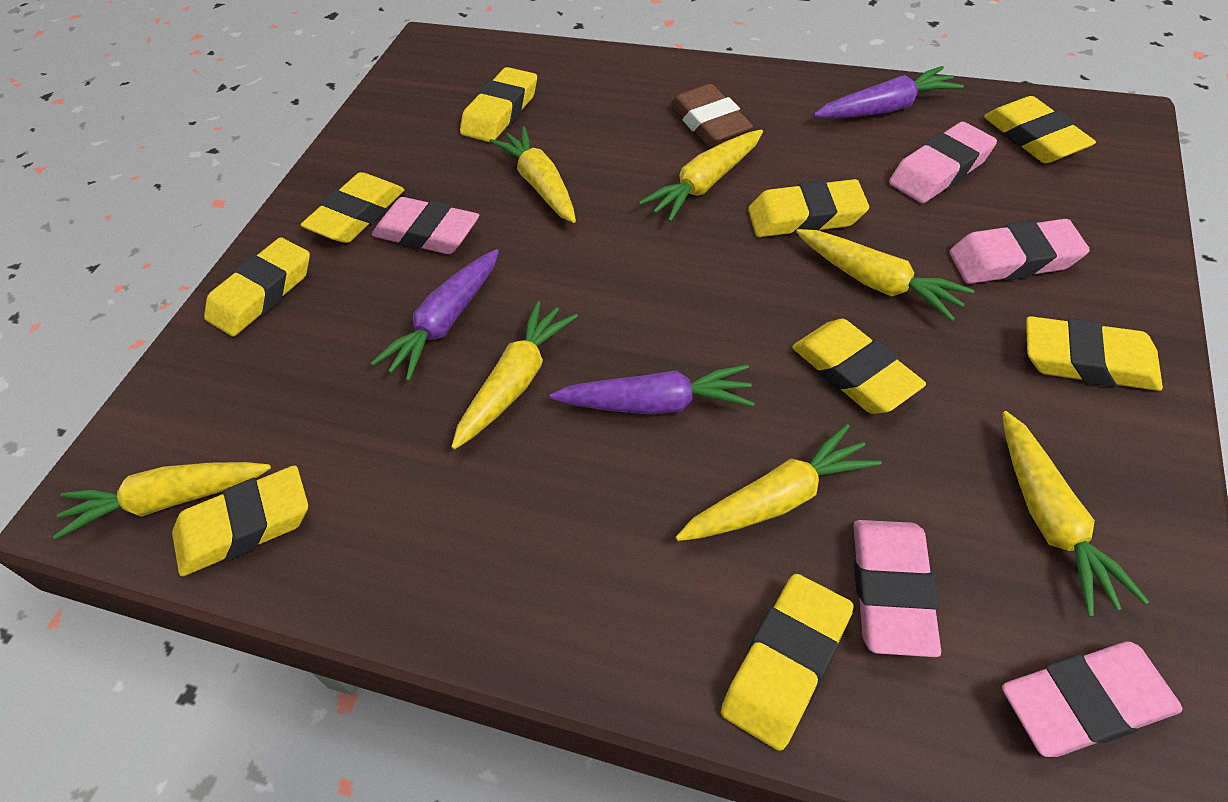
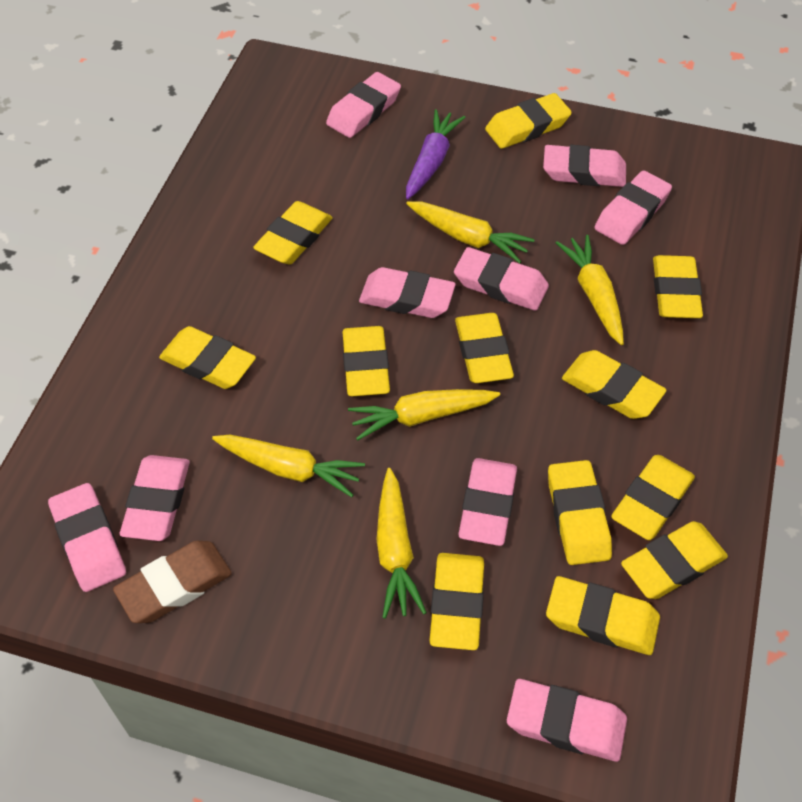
pink eraser: 5 -> 9
purple carrot: 3 -> 1
yellow carrot: 7 -> 5
yellow eraser: 9 -> 12

